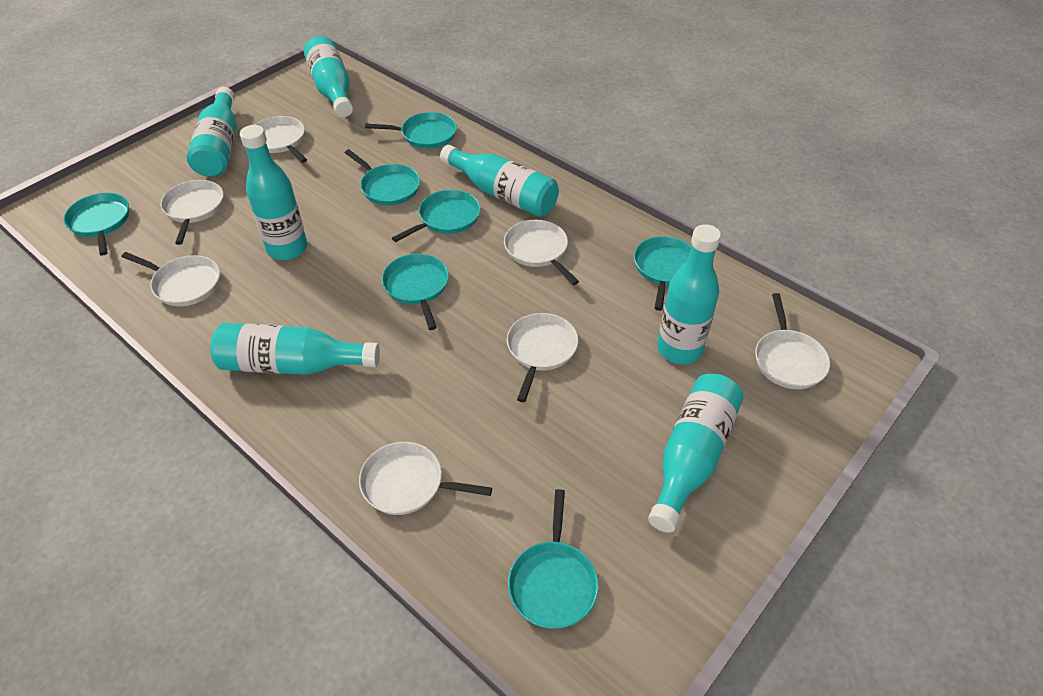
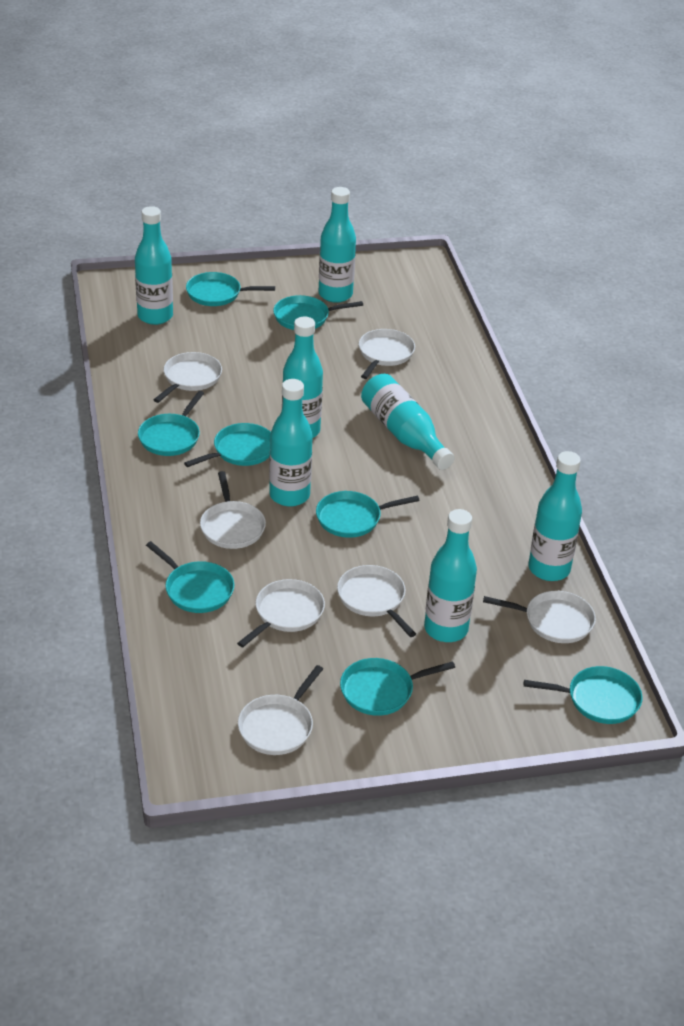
turquoise pan: 7 -> 8

